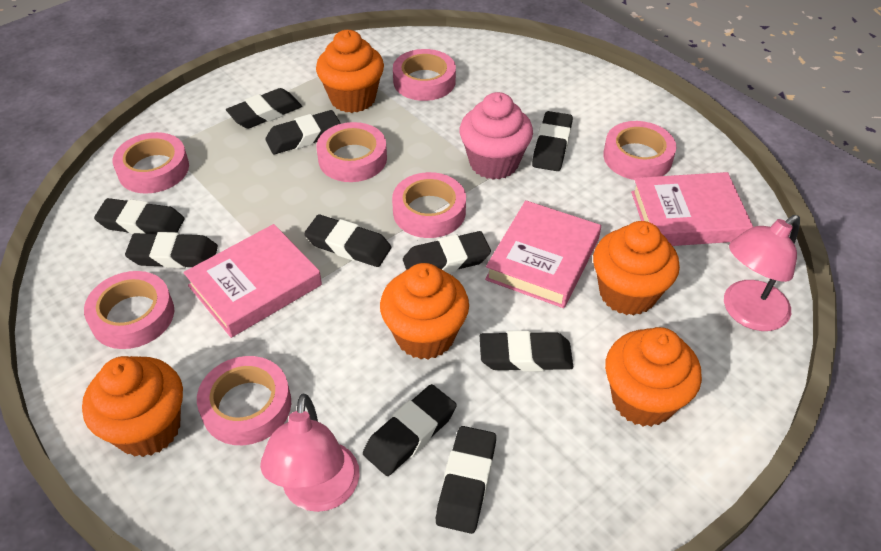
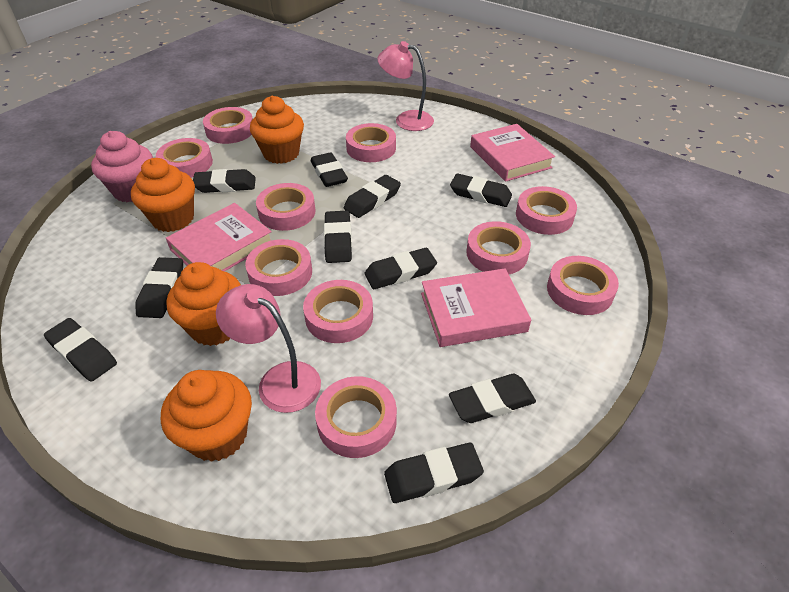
orange cupcake: 5 -> 4
pink tape: 7 -> 10

